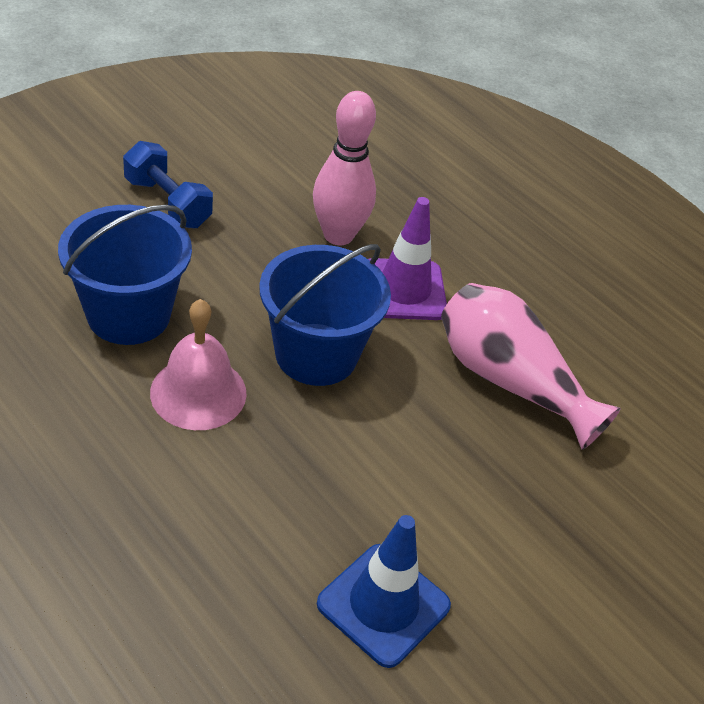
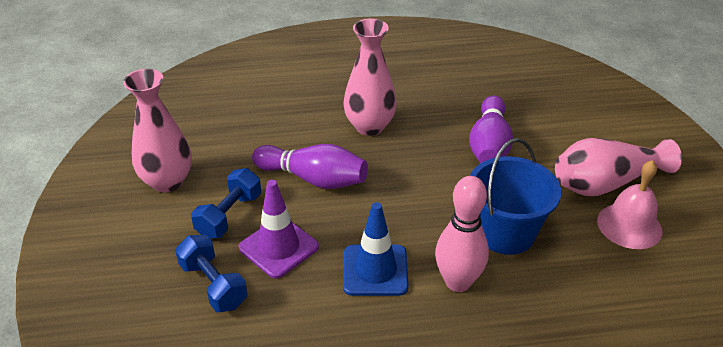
blue bucket: 2 -> 1
blue dumbbell: 1 -> 2
pink vase: 1 -> 3
purple bowling pin: 0 -> 2

